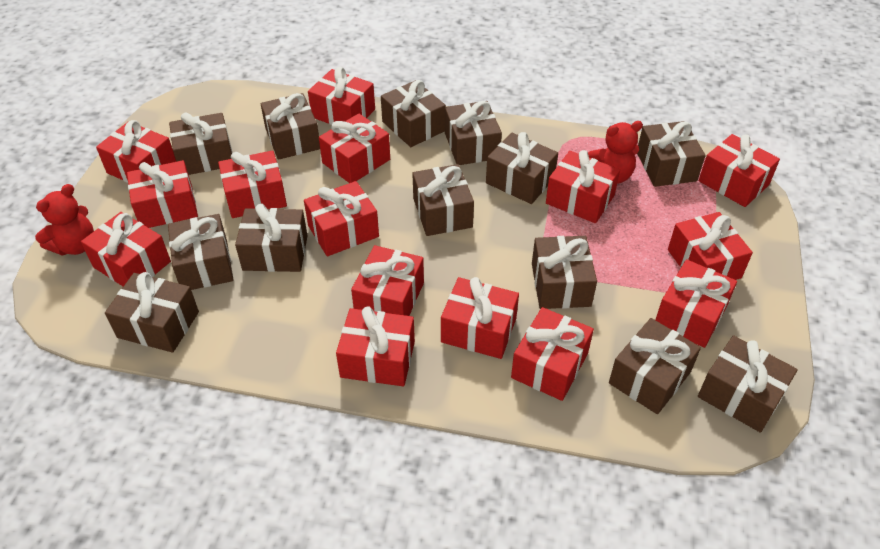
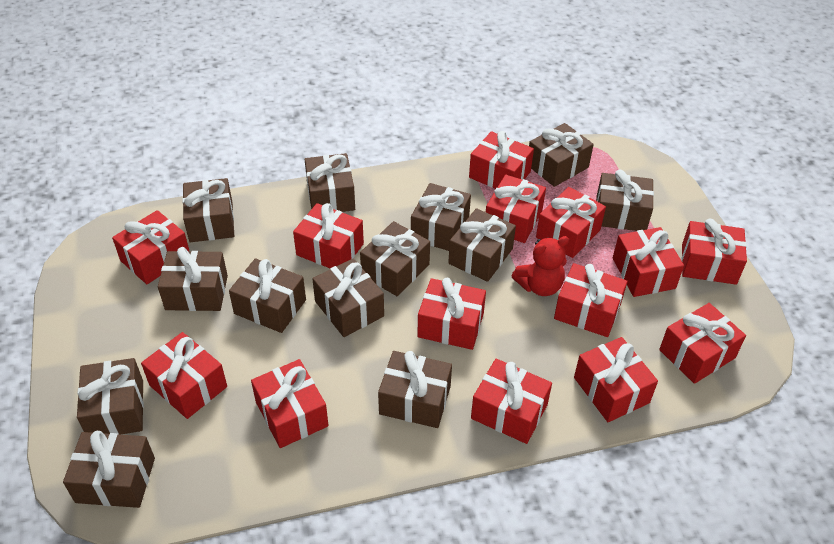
red gift: 15 -> 14
red teddy bear: 2 -> 1

